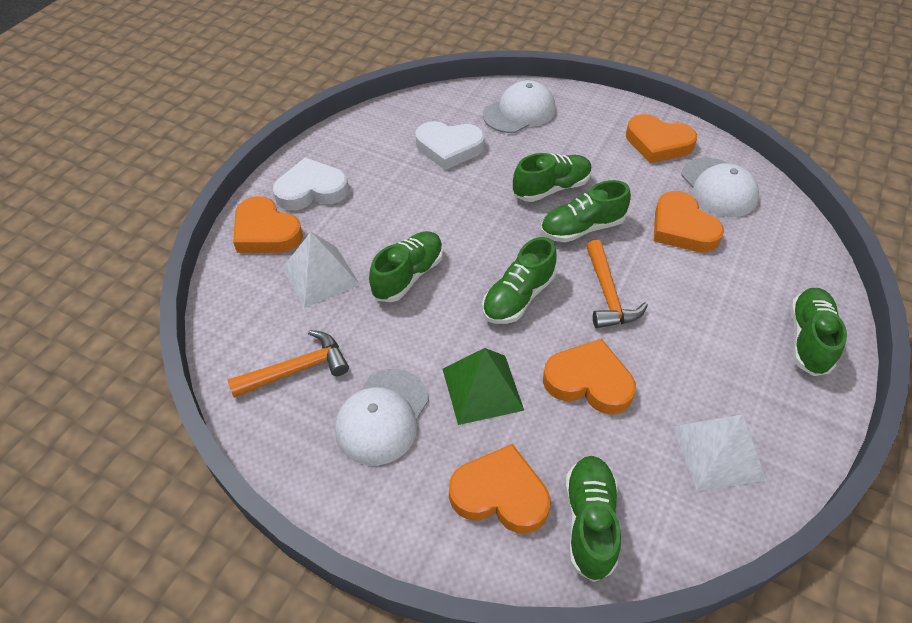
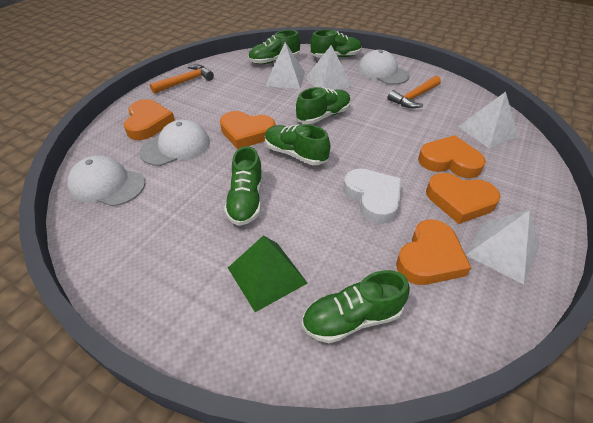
white heart: 2 -> 1
white pyramid: 2 -> 4

